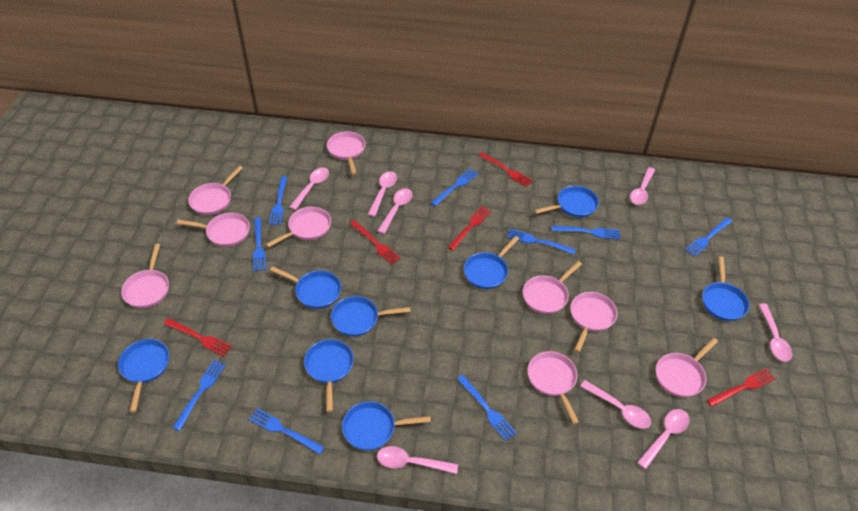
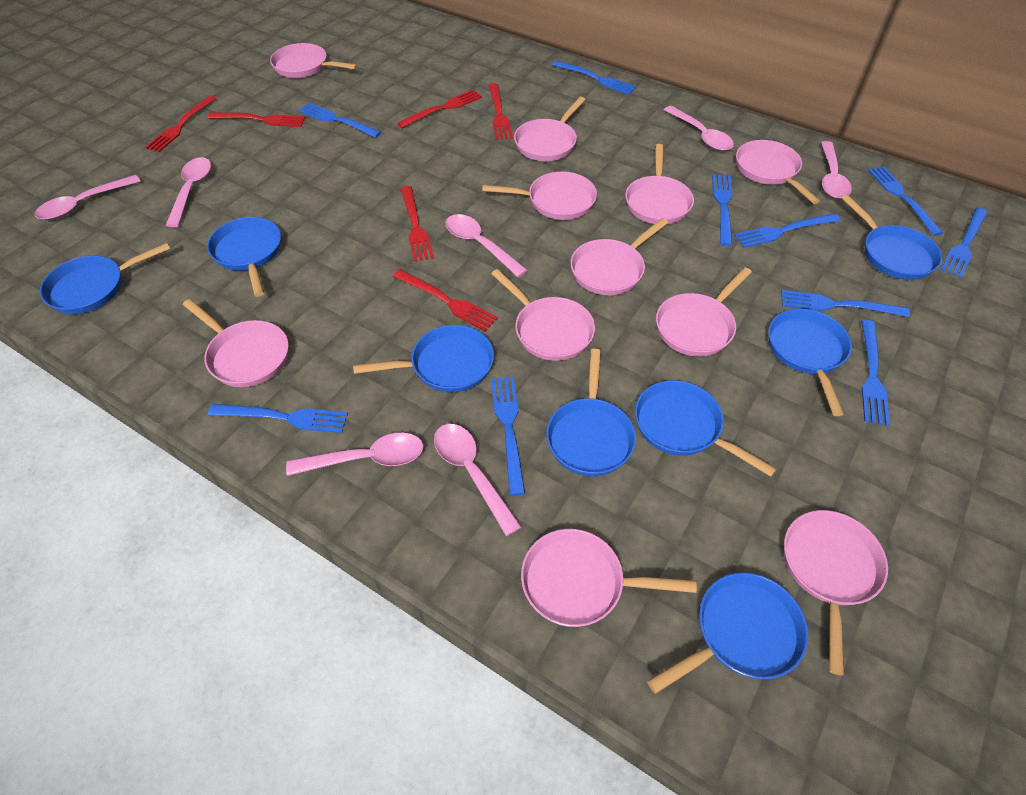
blue fork: 9 -> 10
pink pan: 9 -> 11
pink spoon: 8 -> 7
red fork: 5 -> 6

